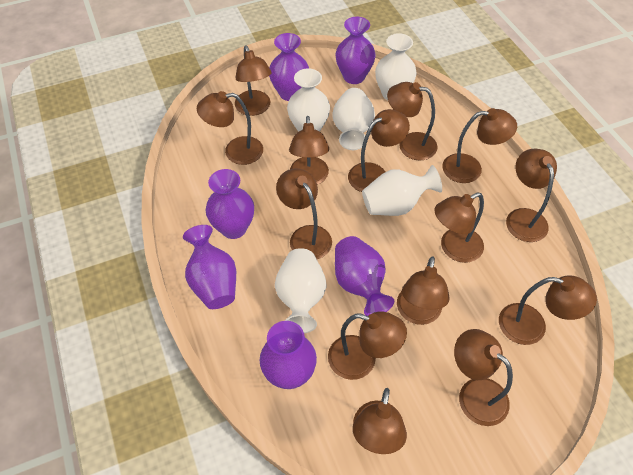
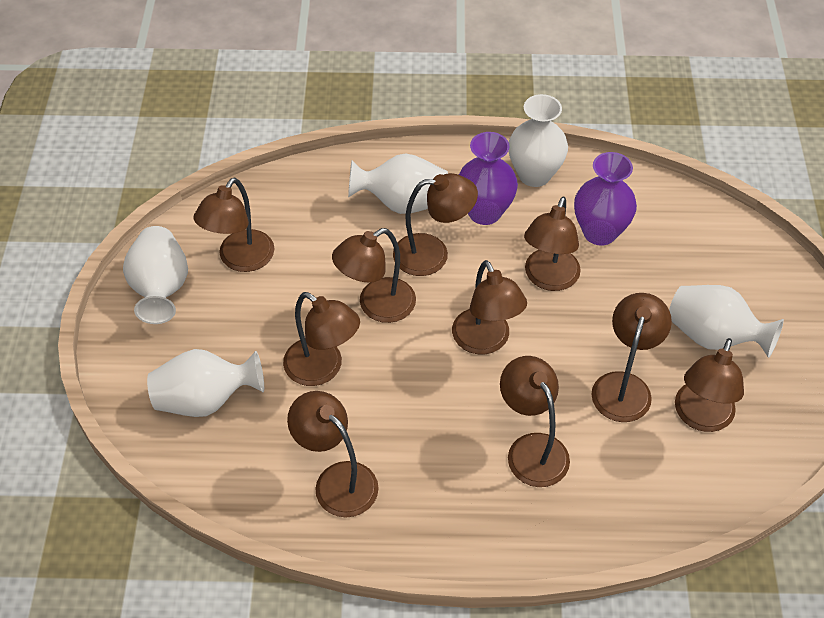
brown lamp: 14 -> 10
purple vase: 6 -> 2

